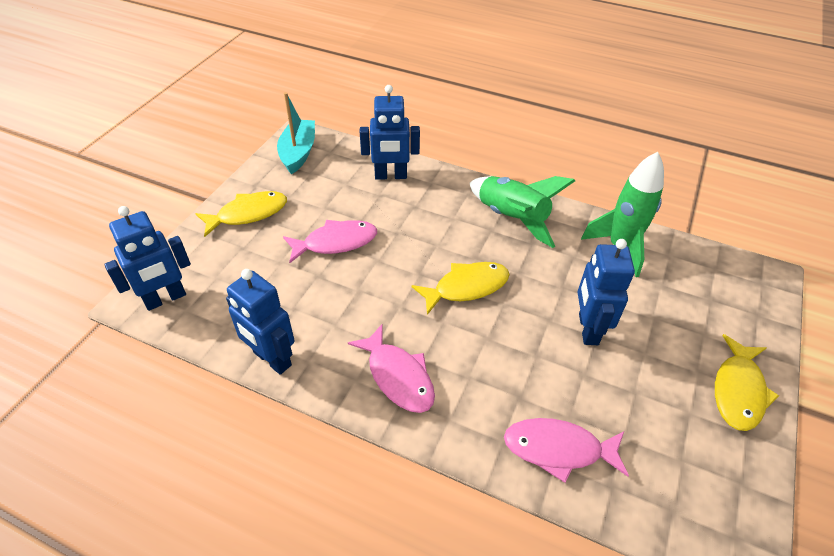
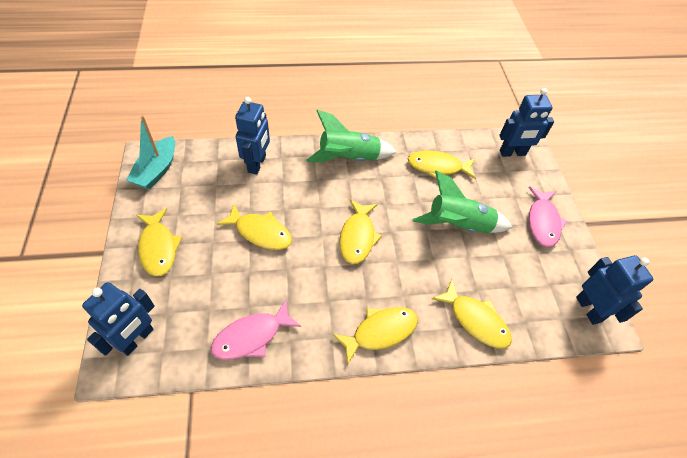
pink fish: 3 -> 2
yellow fish: 3 -> 6

